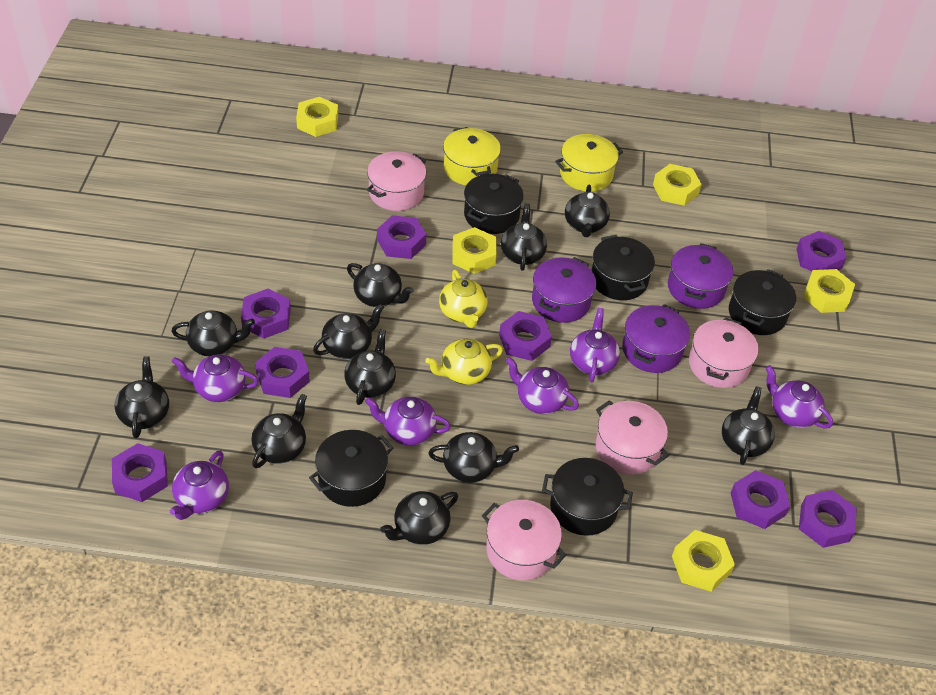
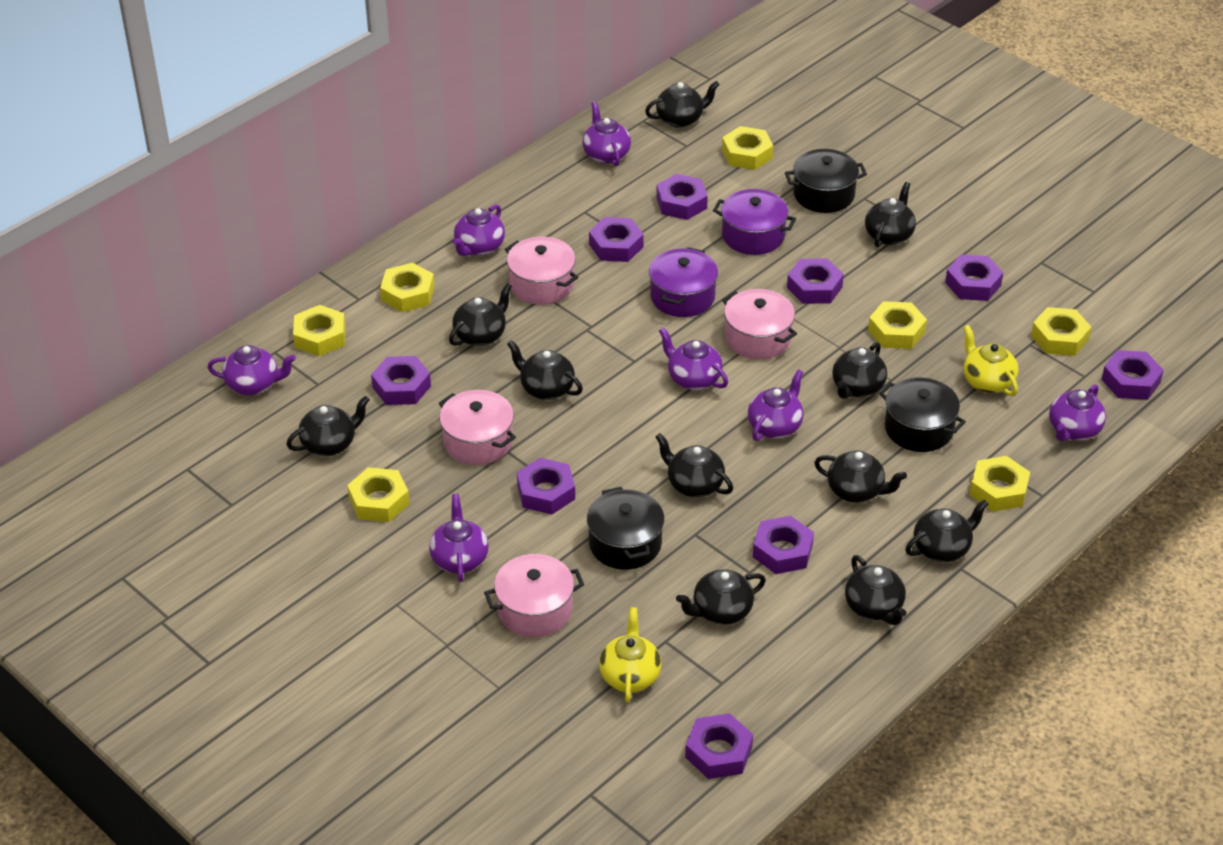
black pot: 5 -> 3
purple nut: 8 -> 9
purple pot: 3 -> 2
purple teapot: 6 -> 7
yellow nut: 5 -> 7
yellow pot: 2 -> 0

